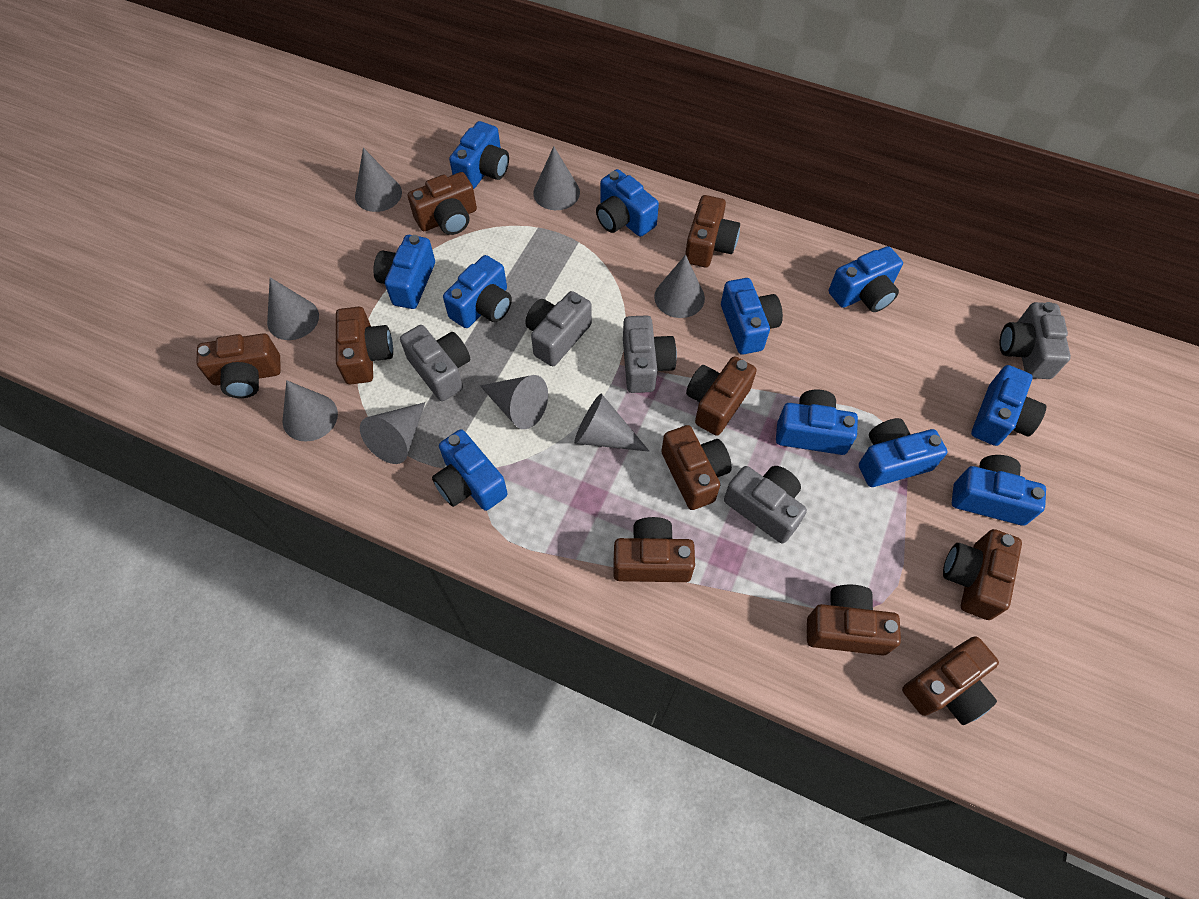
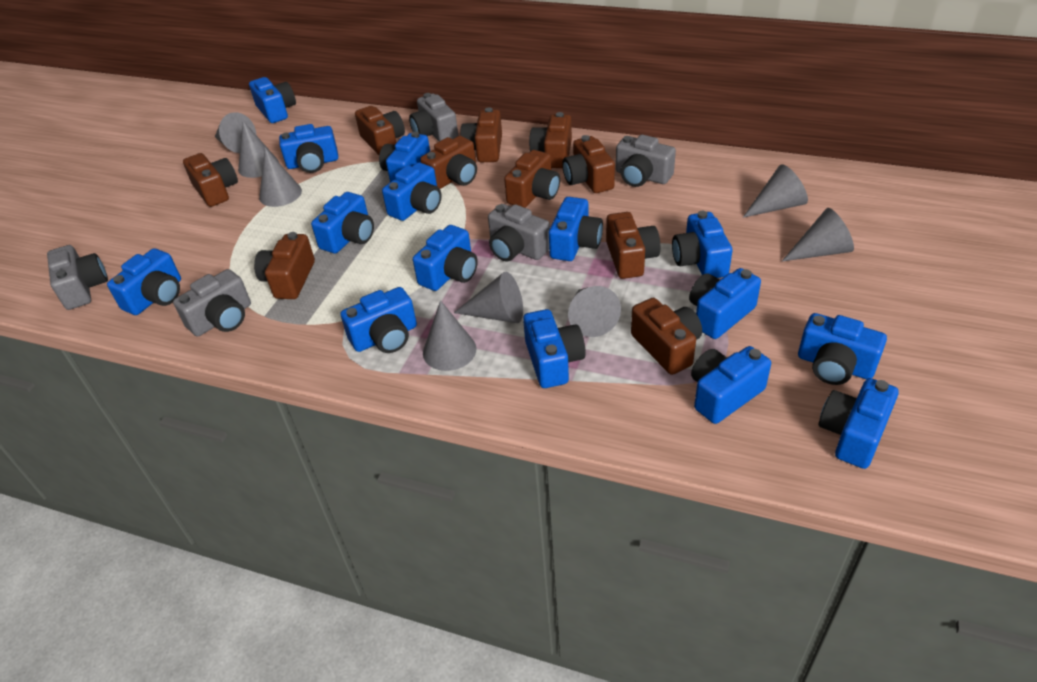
blue camera: 11 -> 15

